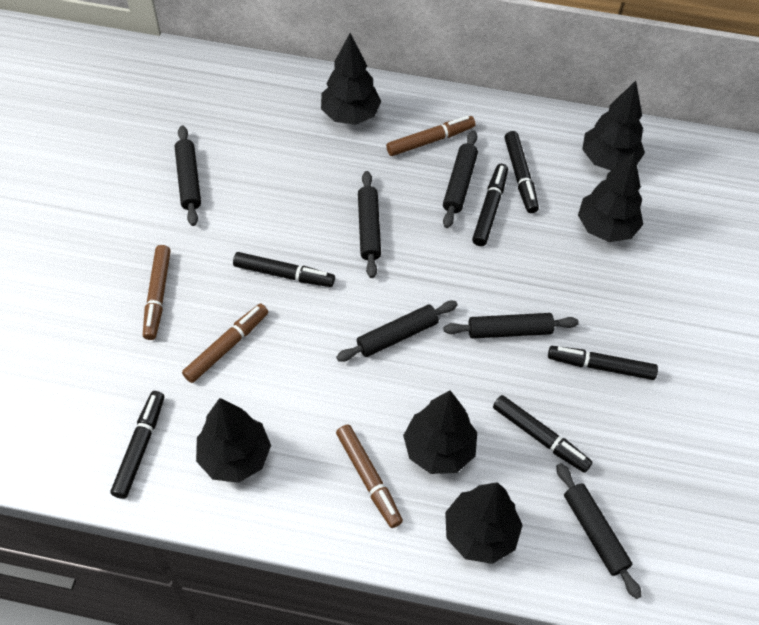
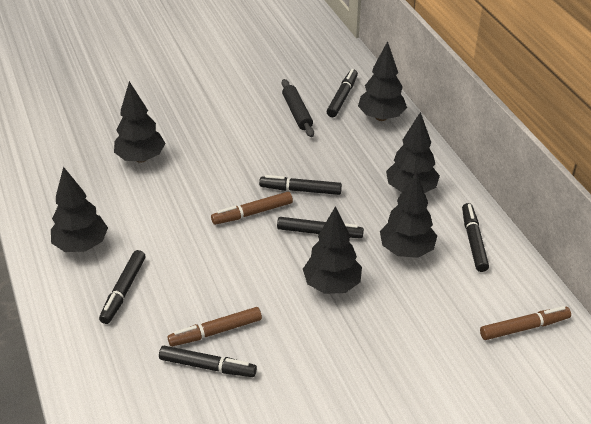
black rolling pin: 6 -> 1
brown marker: 4 -> 3

